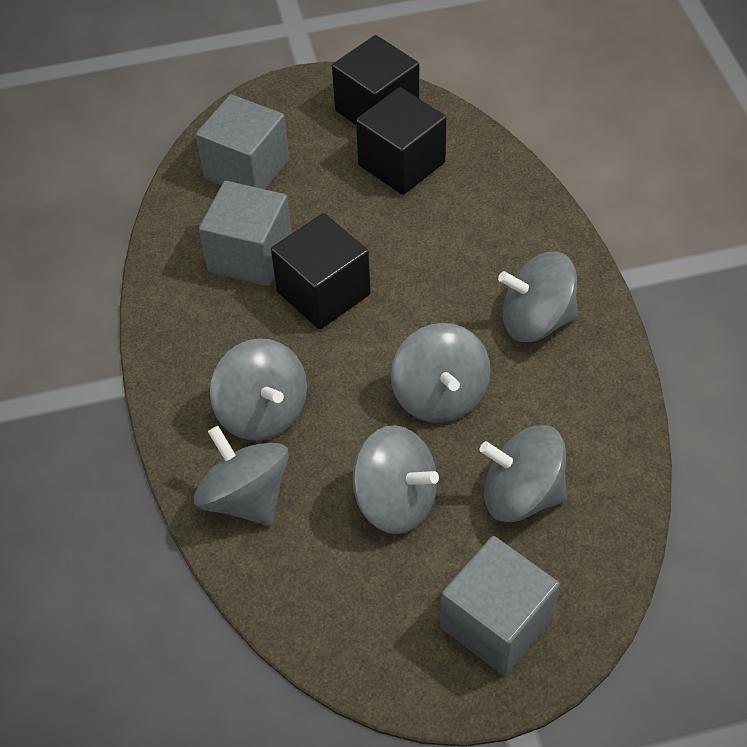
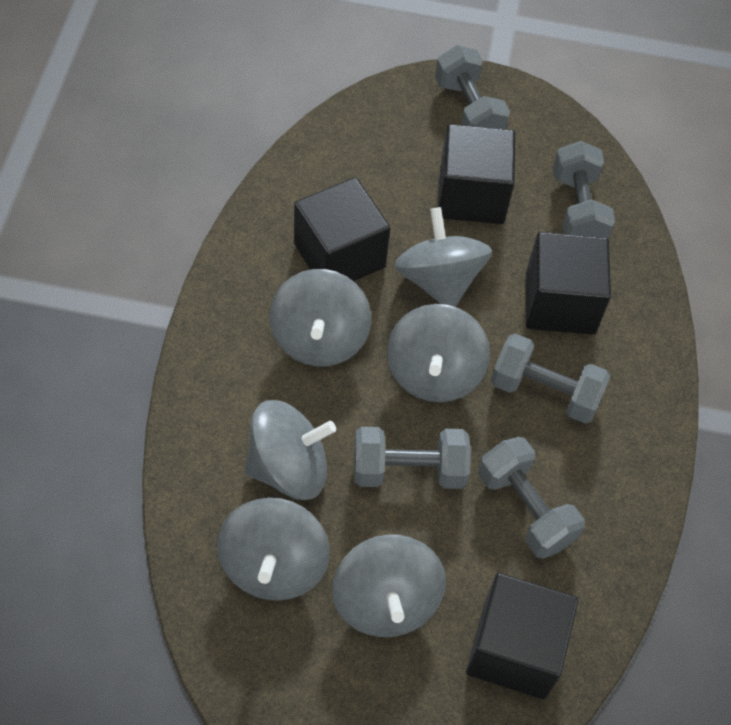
black cube: 3 -> 4
grey cube: 3 -> 0
grey dumbbell: 0 -> 5

